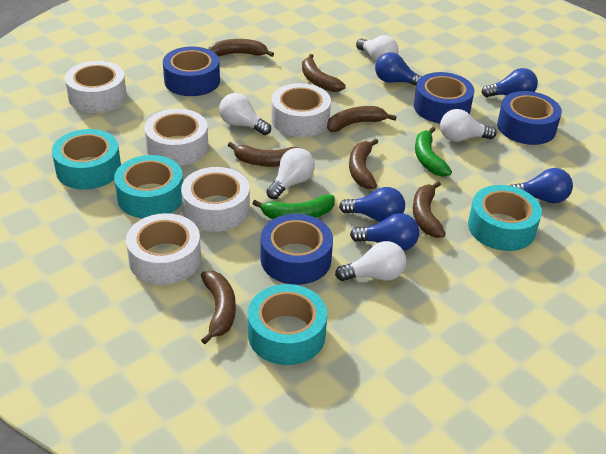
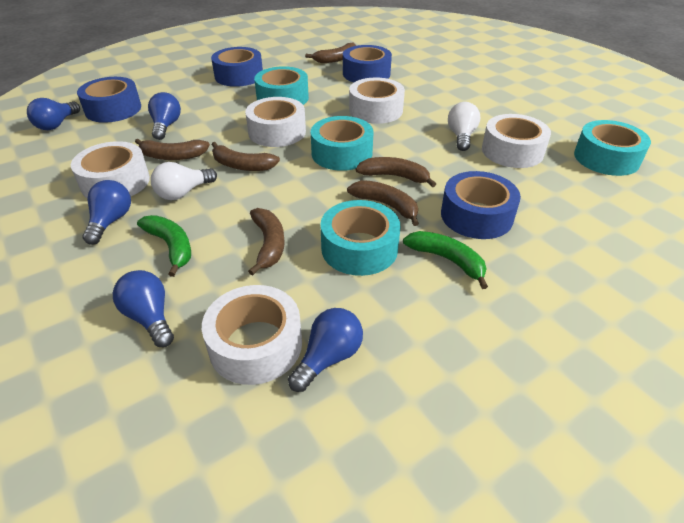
brown banana: 7 -> 6
white light bulb: 5 -> 2

